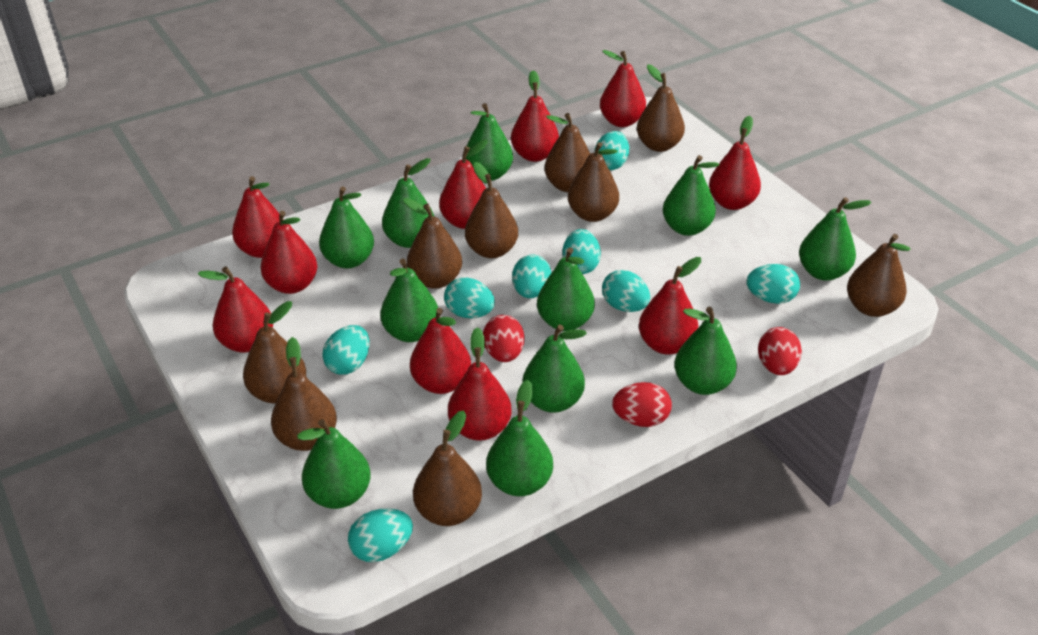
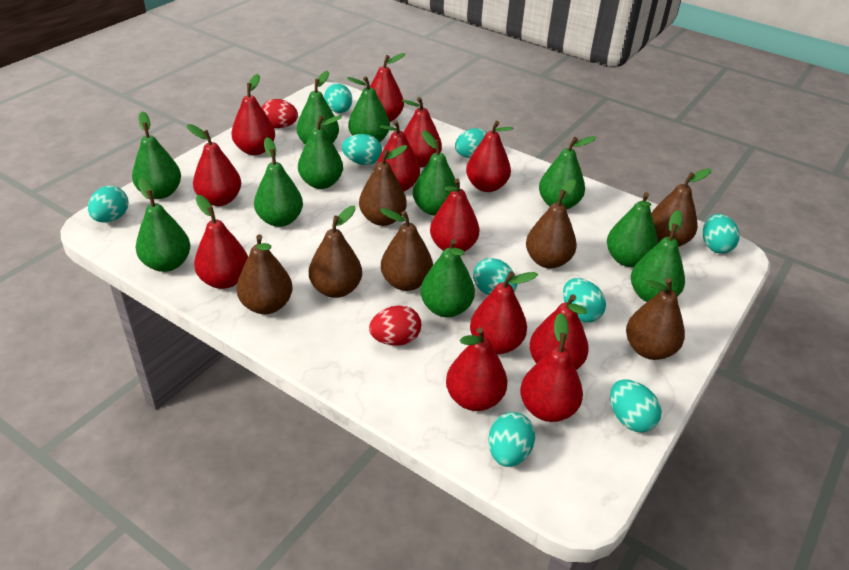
brown pear: 9 -> 7
red egg: 3 -> 2
red pear: 10 -> 12
turquoise egg: 8 -> 9

